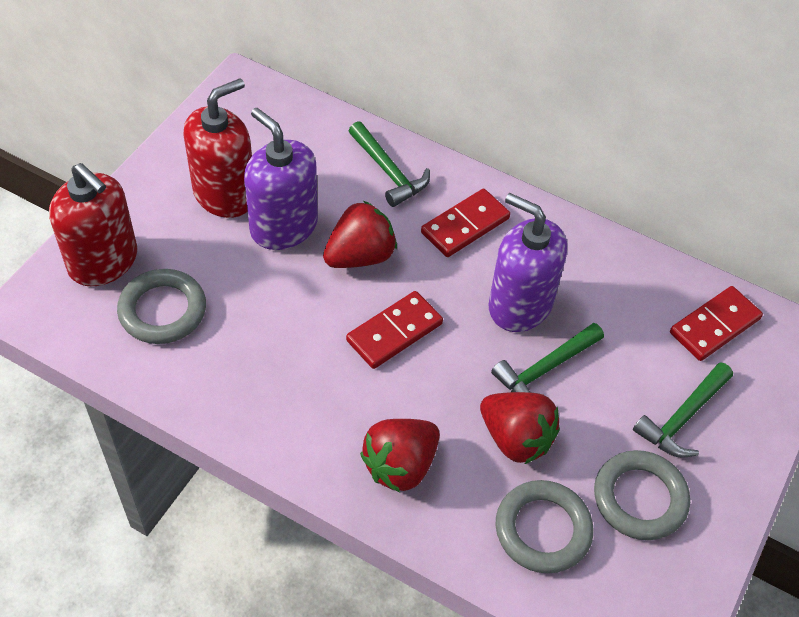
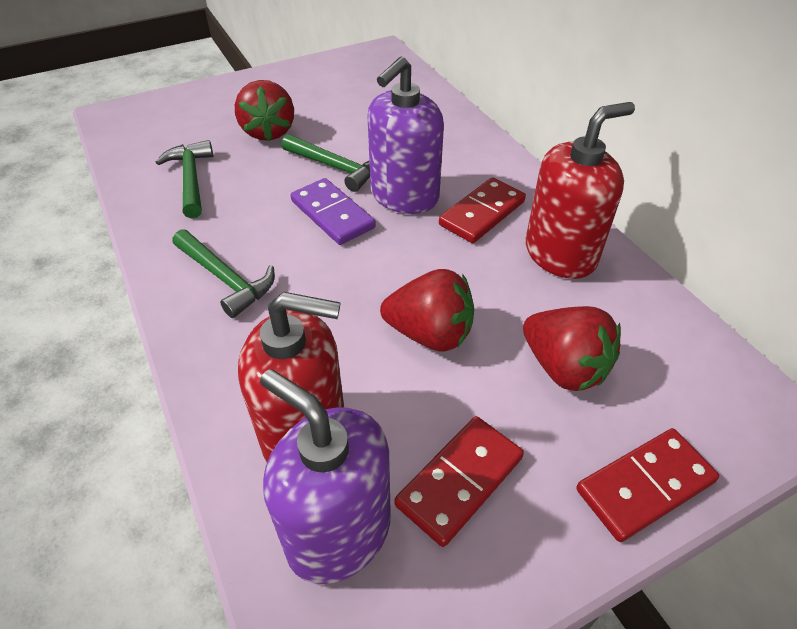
grey ring: 3 -> 0
purple domino: 0 -> 1

